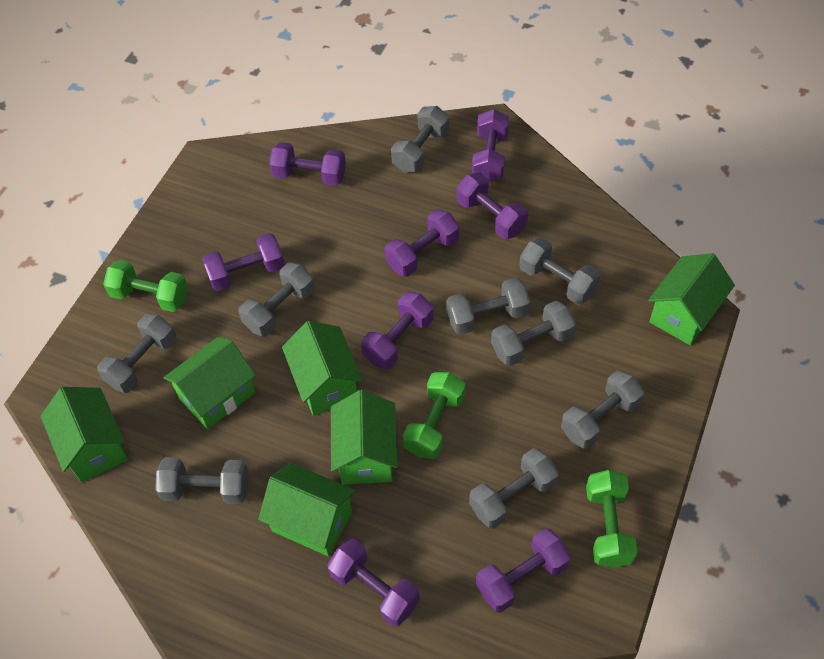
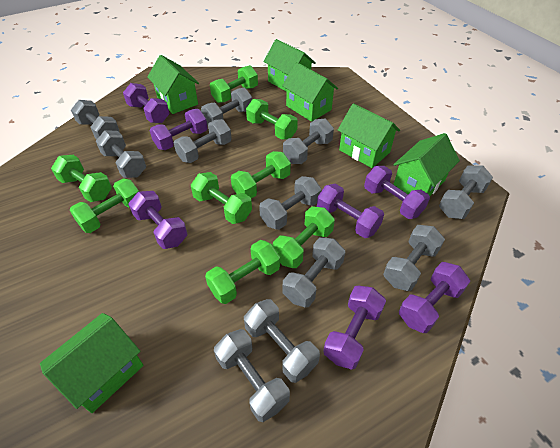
green dumbbell: 3 -> 8
grey dumbbell: 9 -> 11
purple dumbbell: 8 -> 7

